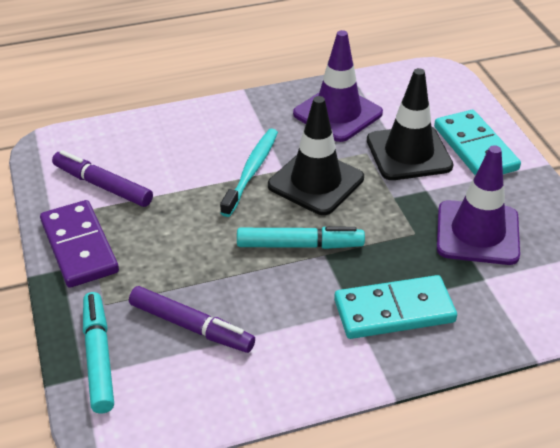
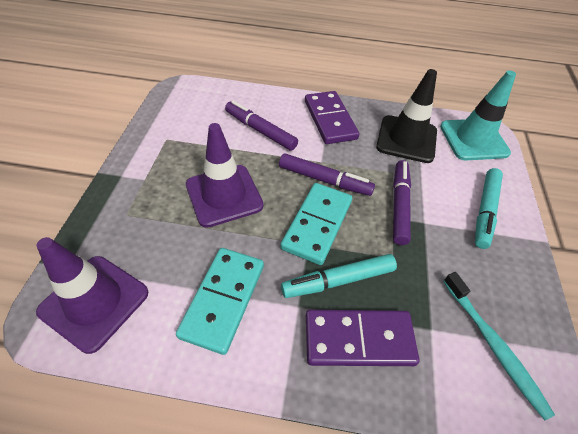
black traffic cone: 2 -> 1
purple domino: 1 -> 2
purple marker: 2 -> 3
turquoise traffic cone: 0 -> 1

